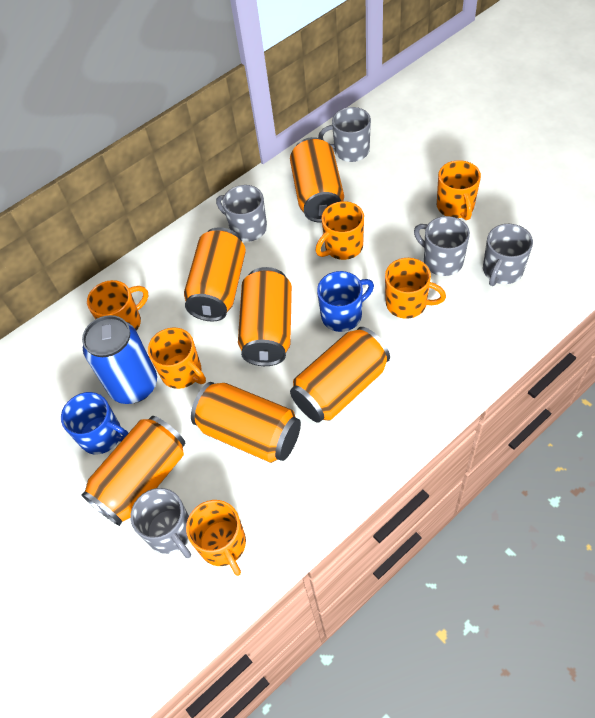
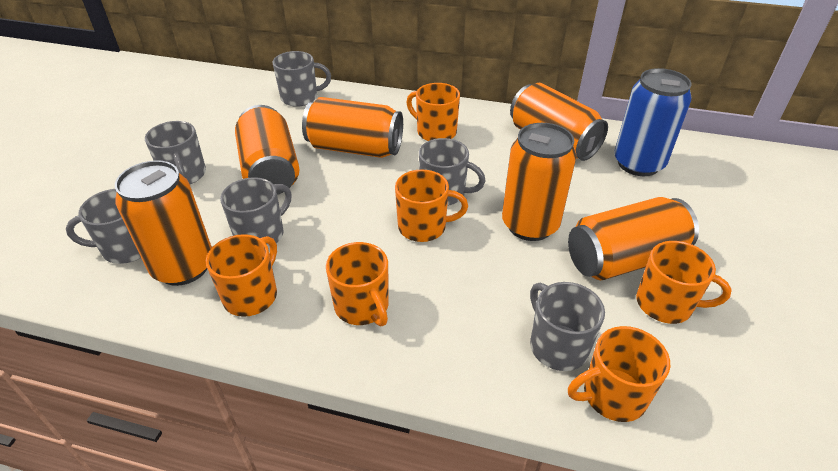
blue mug: 2 -> 0
grey mug: 5 -> 6

